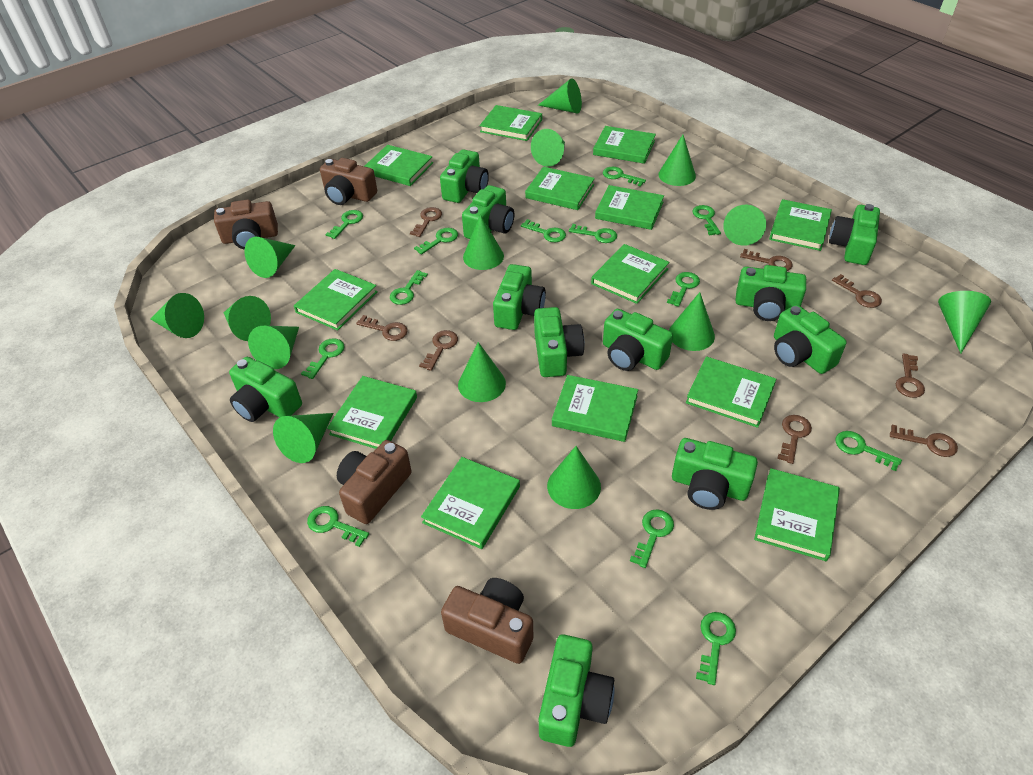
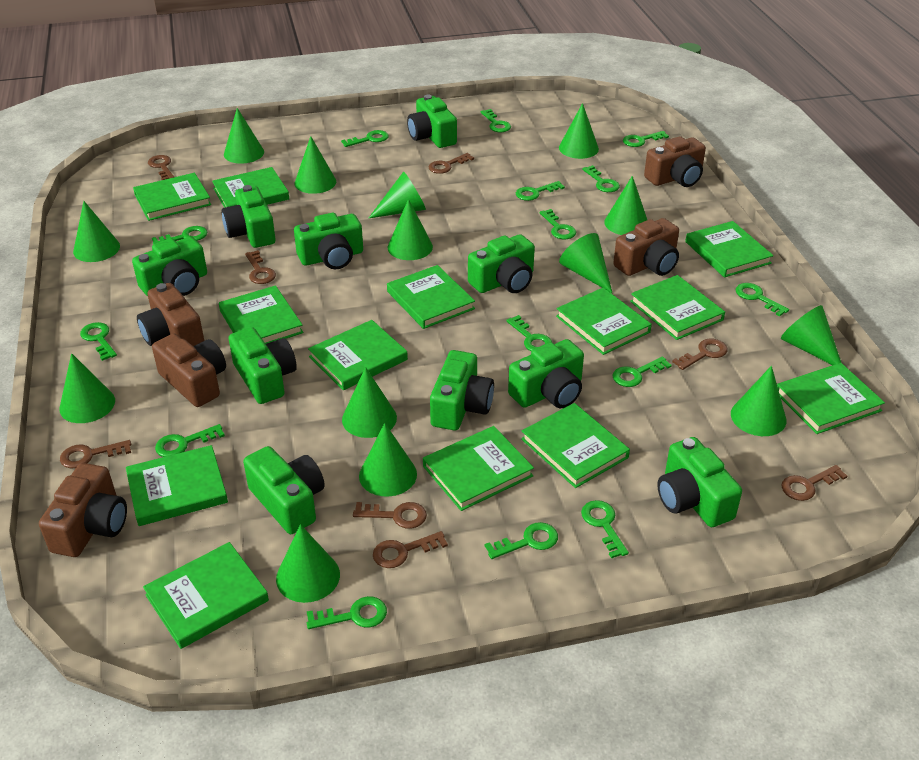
brown camera: 4 -> 5
green camera: 11 -> 10
green key: 13 -> 15

